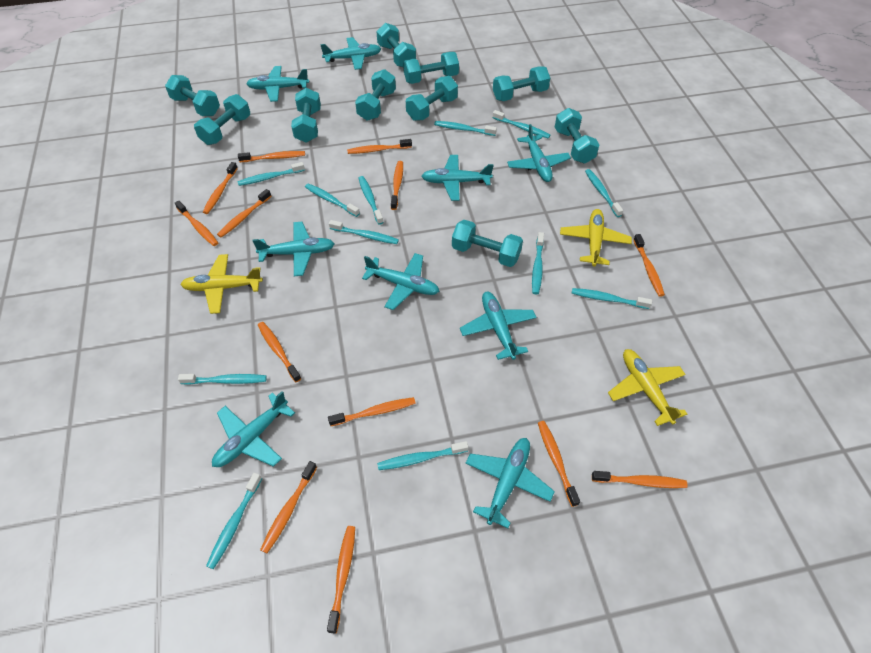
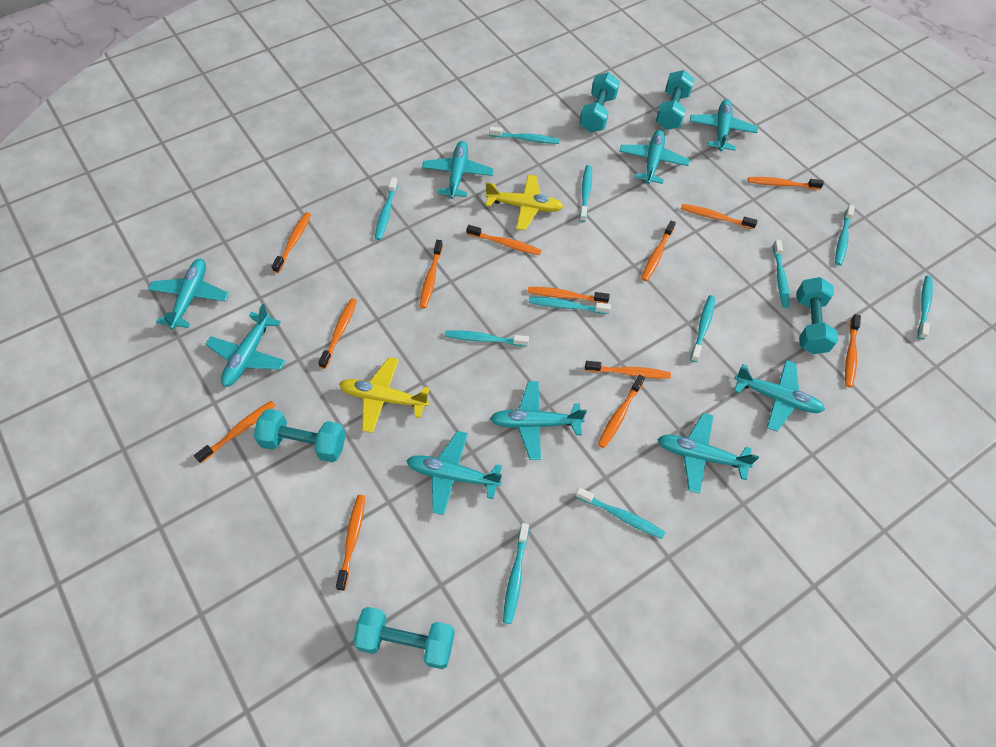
turquoise dumbbell: 10 -> 5
turquoise toothbrush: 12 -> 11
yellow plane: 3 -> 2

